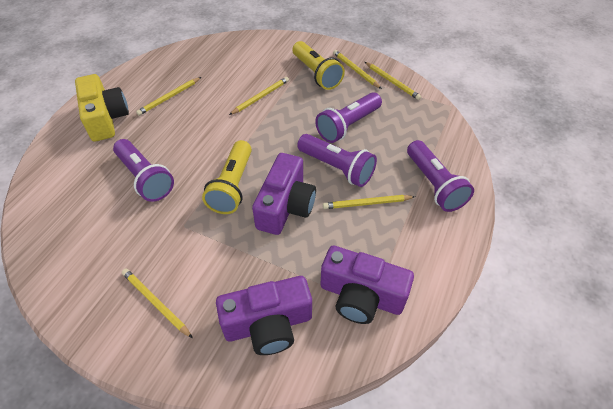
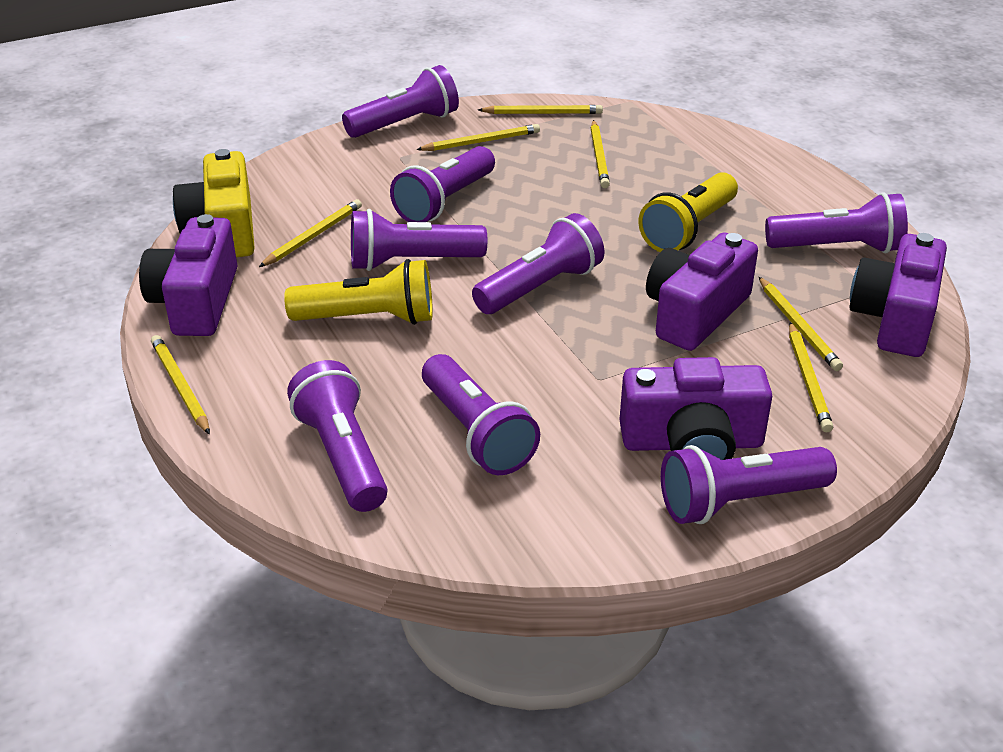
purple camera: 3 -> 4
purple flashlight: 4 -> 8
yellow pencil: 6 -> 7

